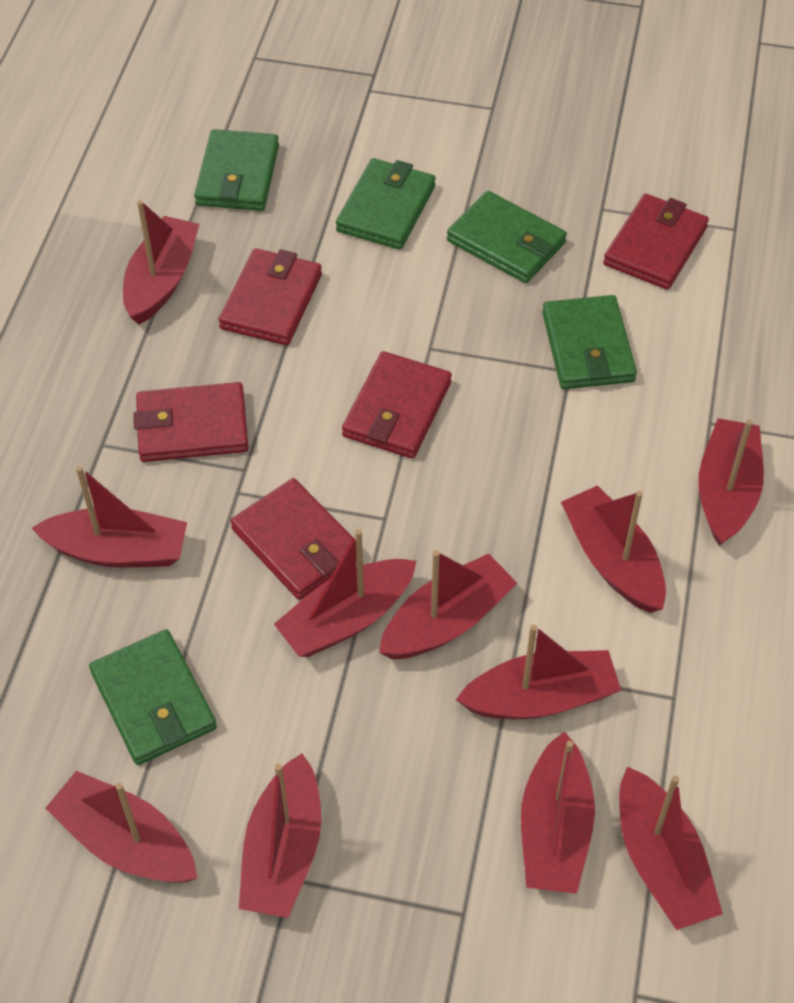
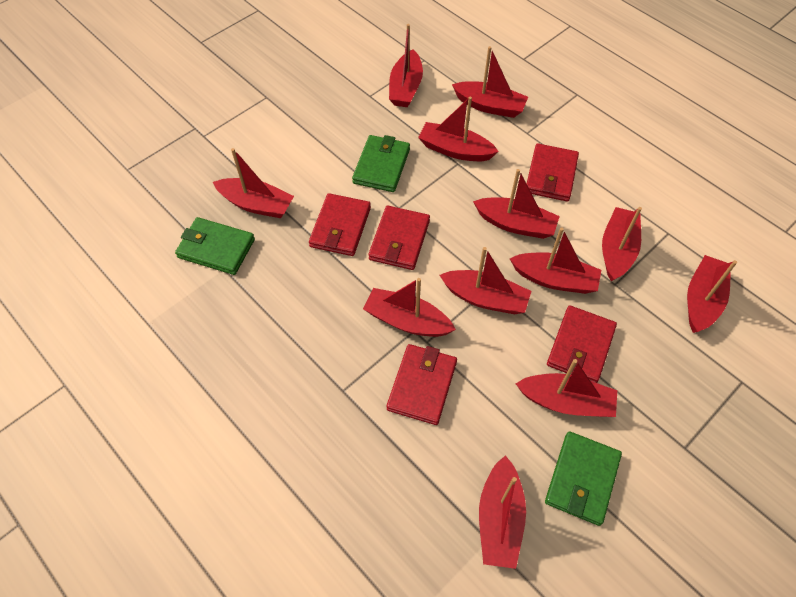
green wallet: 5 -> 3
red boat: 11 -> 12

